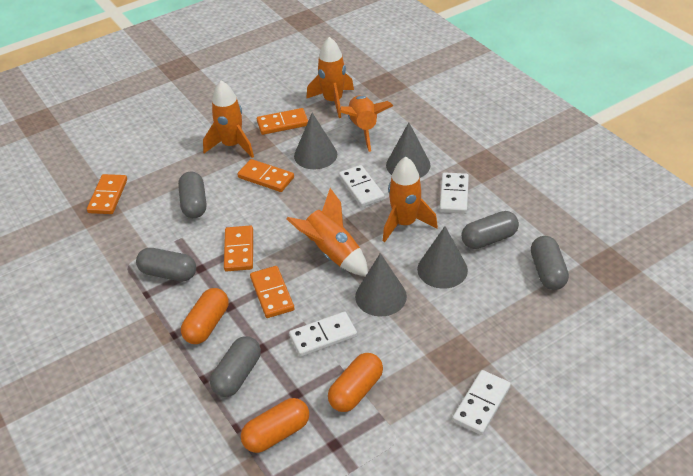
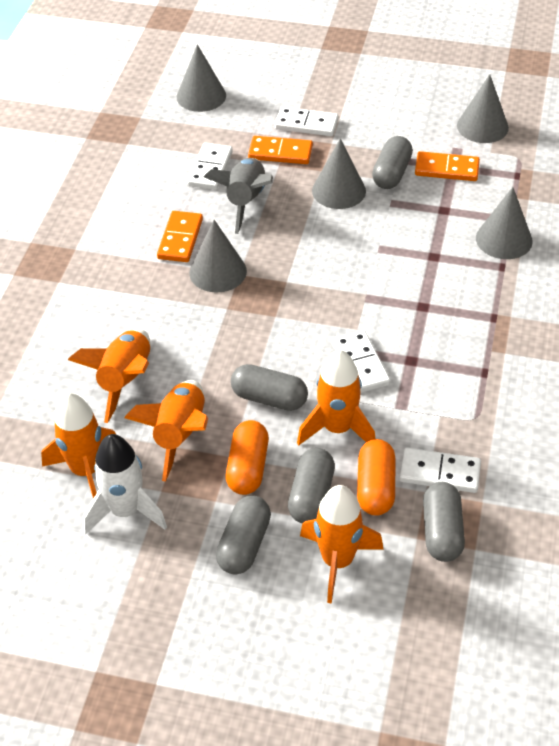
grey cone: 4 -> 5
grey rocket: 0 -> 1
orange capsule: 3 -> 2
orange domino: 5 -> 3
white rocket: 0 -> 1

